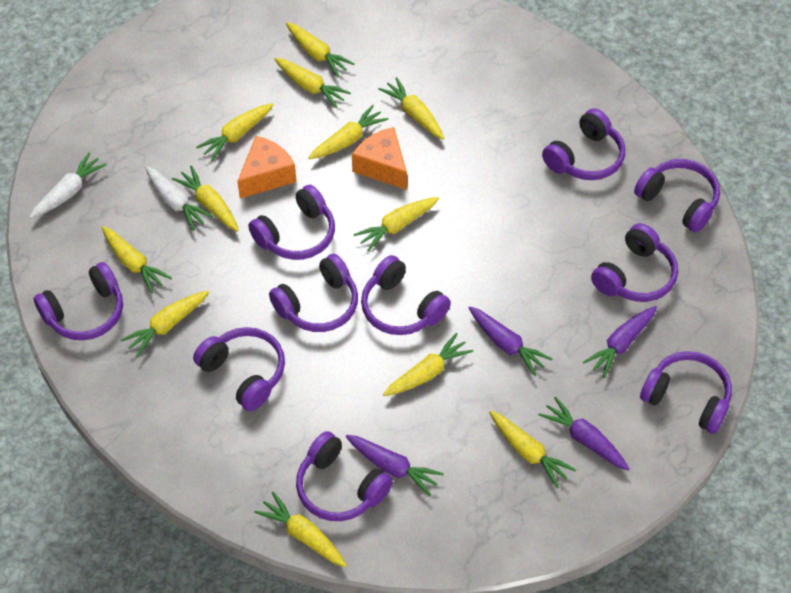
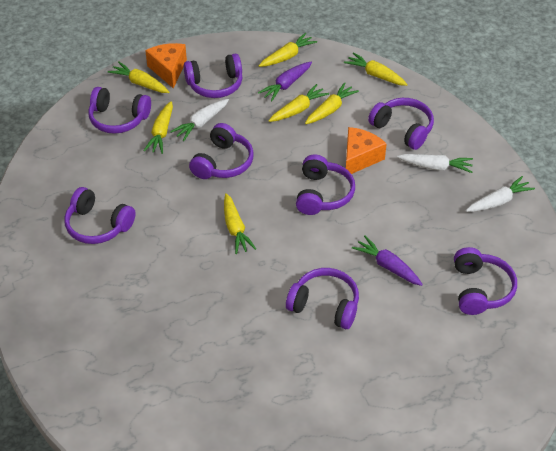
purple carrot: 4 -> 2
purple headphones: 10 -> 8
white carrot: 2 -> 3
yellow carrot: 12 -> 7

